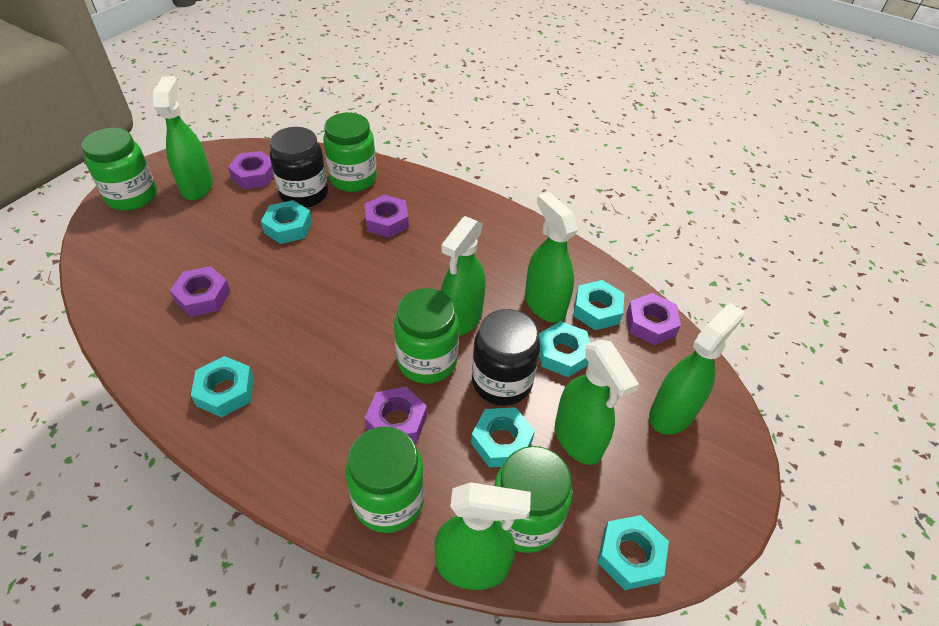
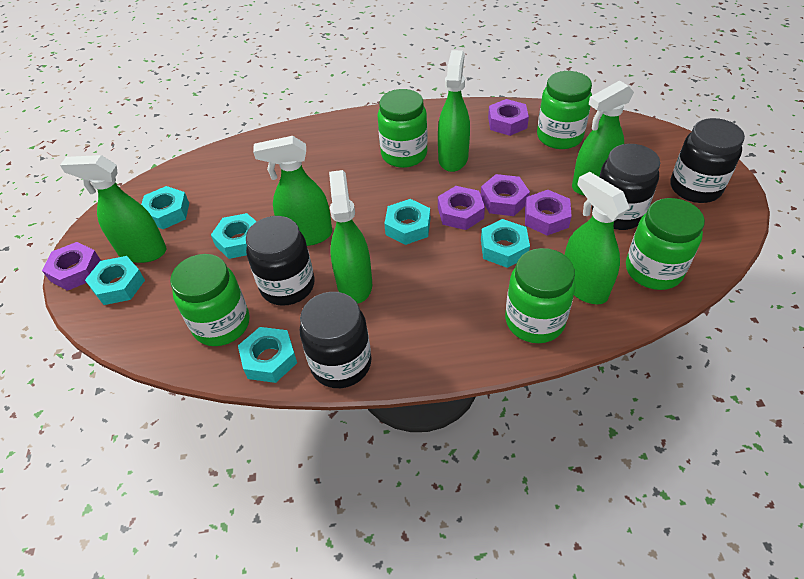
black jar: 2 -> 4

